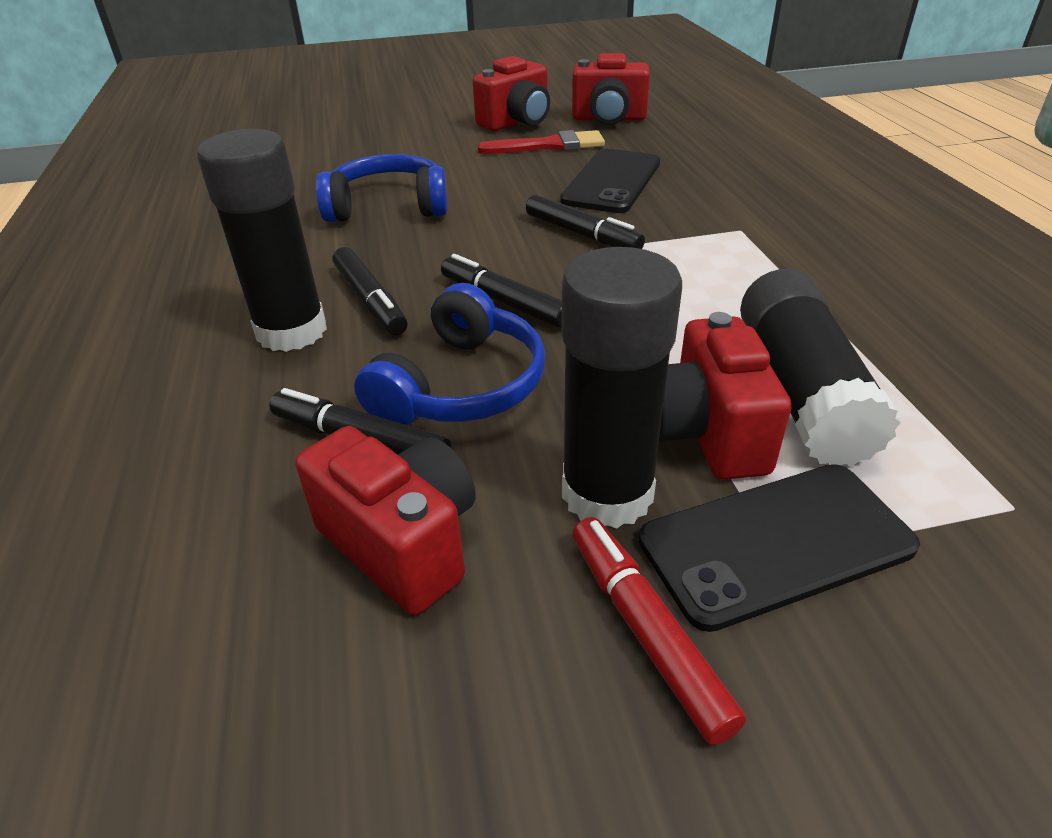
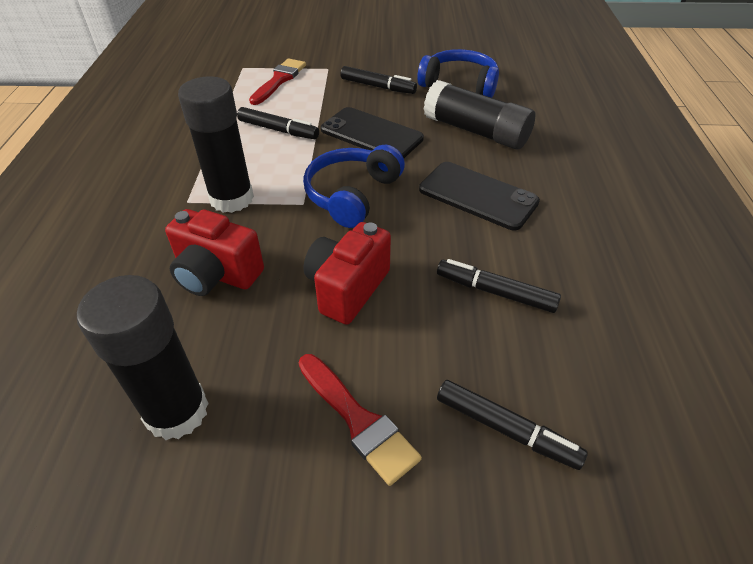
red brush: 1 -> 2
red camera: 4 -> 2
red marker: 1 -> 0

